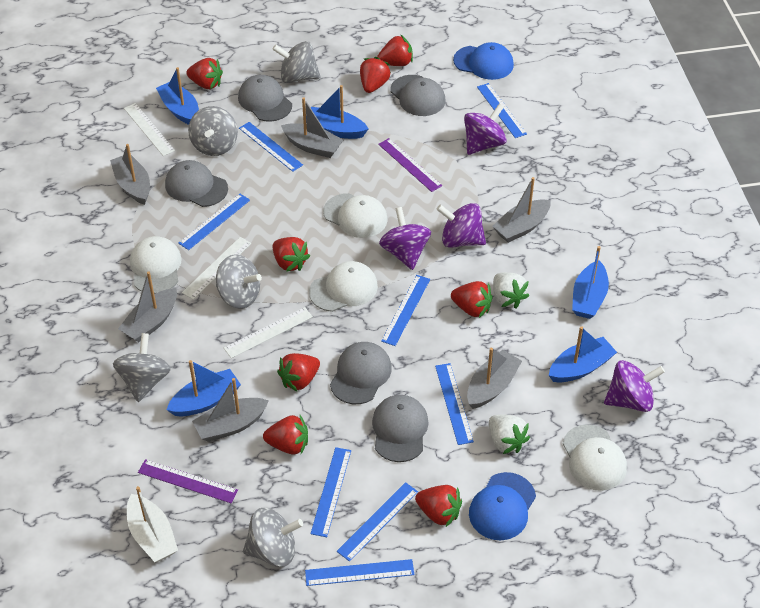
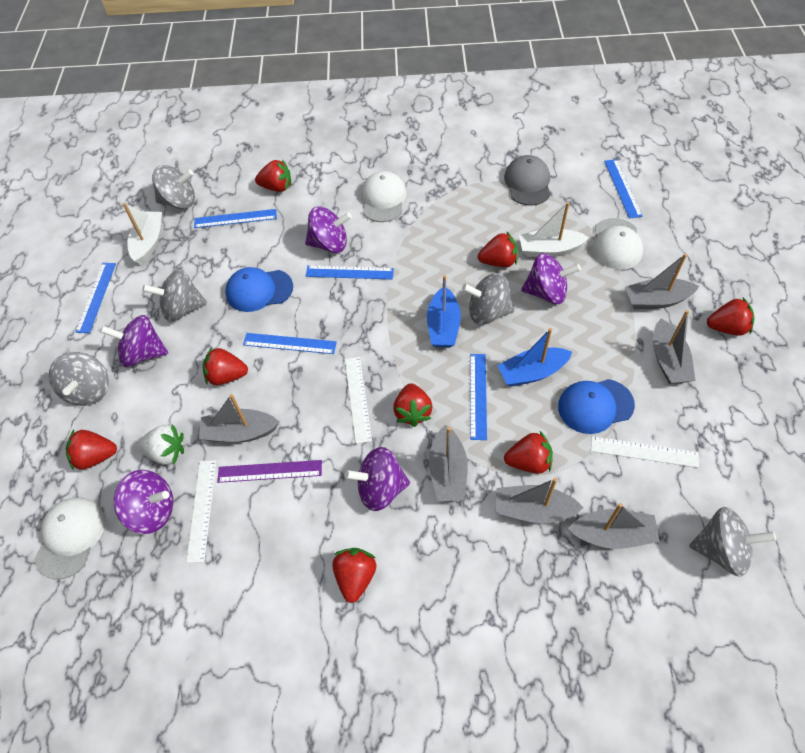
blue boat: 5 -> 2
blue ruler: 8 -> 6
grey cap: 5 -> 1
purple ruler: 2 -> 1
purple spinning top: 4 -> 5
white boat: 1 -> 2
white cap: 4 -> 3
white strawberry: 2 -> 1

